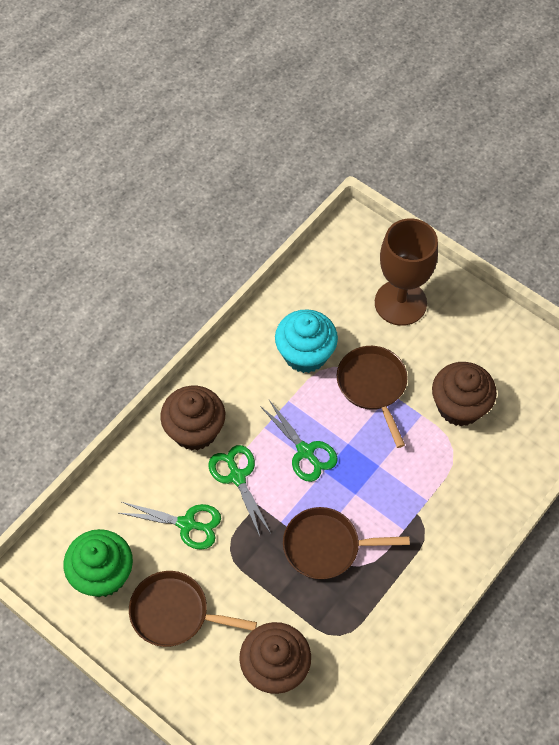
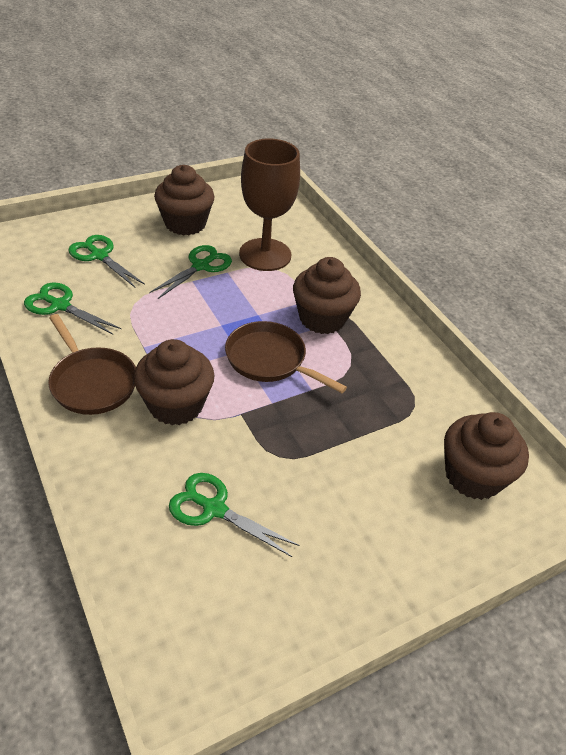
brown cupcake: 3 -> 4
brown pan: 3 -> 2
green cupcake: 1 -> 0
green scissors: 3 -> 4
turquoise cupcake: 1 -> 0

